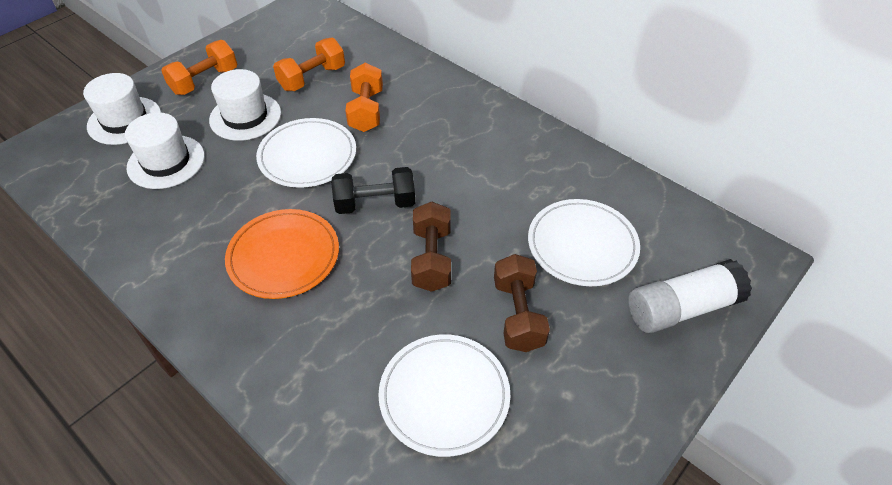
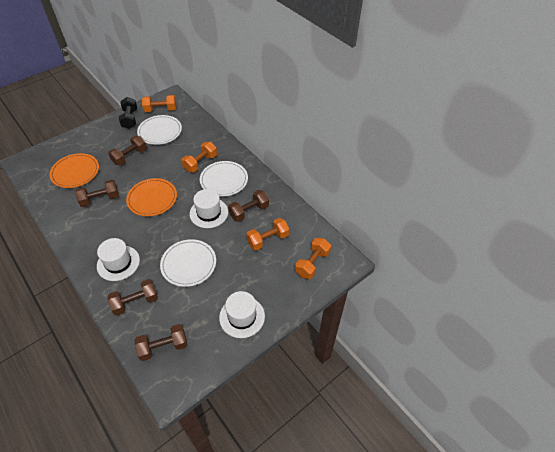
brown dumbbell: 2 -> 5
orange dumbbell: 3 -> 4
orange plate: 1 -> 2
white glue stick: 1 -> 0

